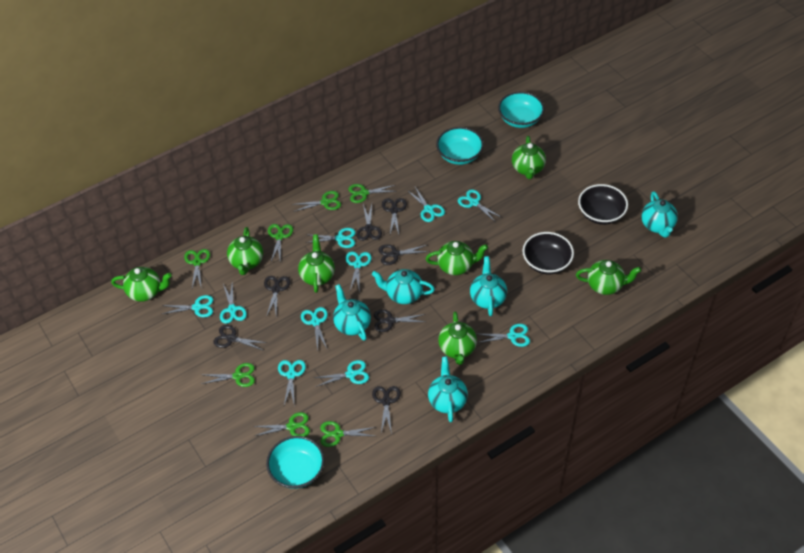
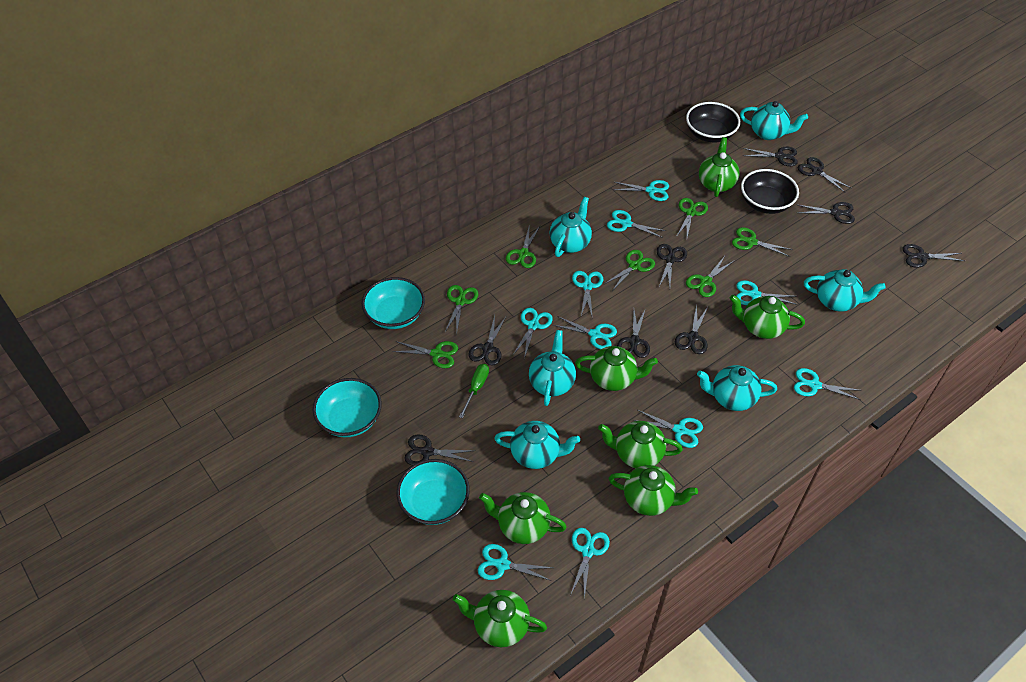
black scissors: 7 -> 9
green screwdriver: 0 -> 1
turquoise teapot: 5 -> 6

